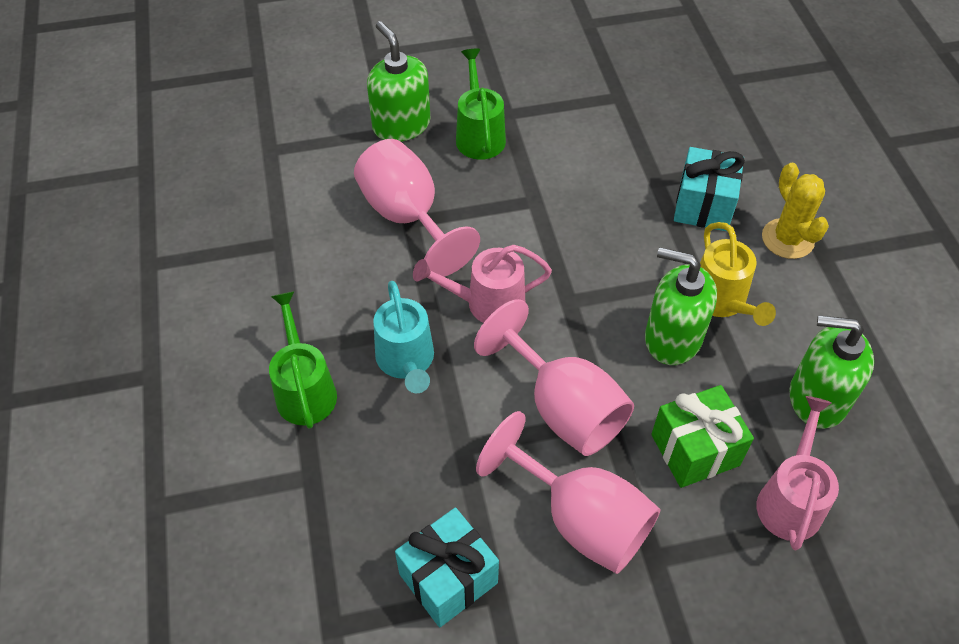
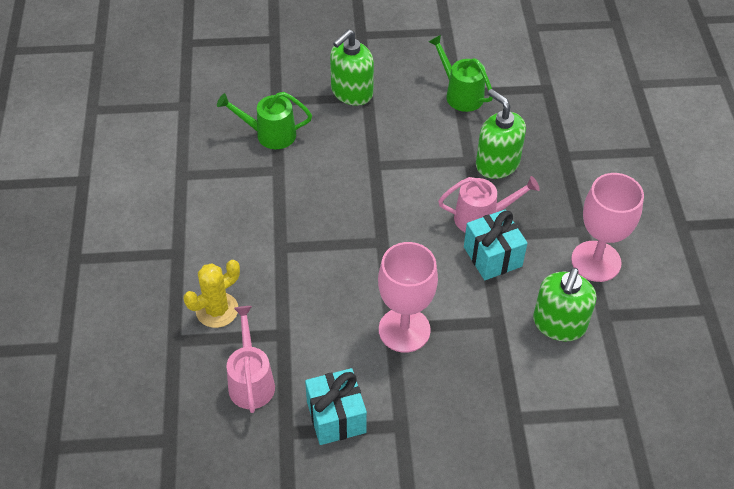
green gift: 1 -> 0
pink goblet: 3 -> 2
turquoise watering can: 1 -> 0
yellow watering can: 1 -> 0

